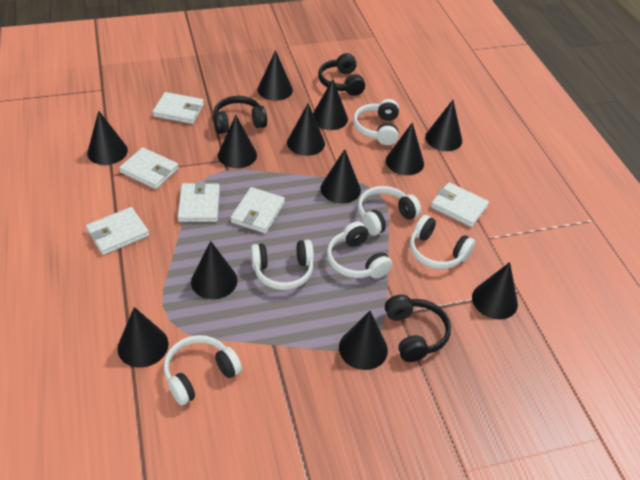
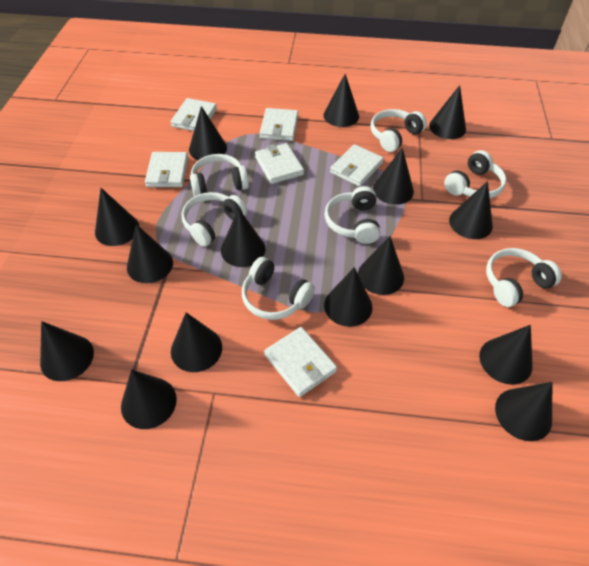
black cone: 12 -> 15
black headphones: 3 -> 0
white headphones: 6 -> 7

